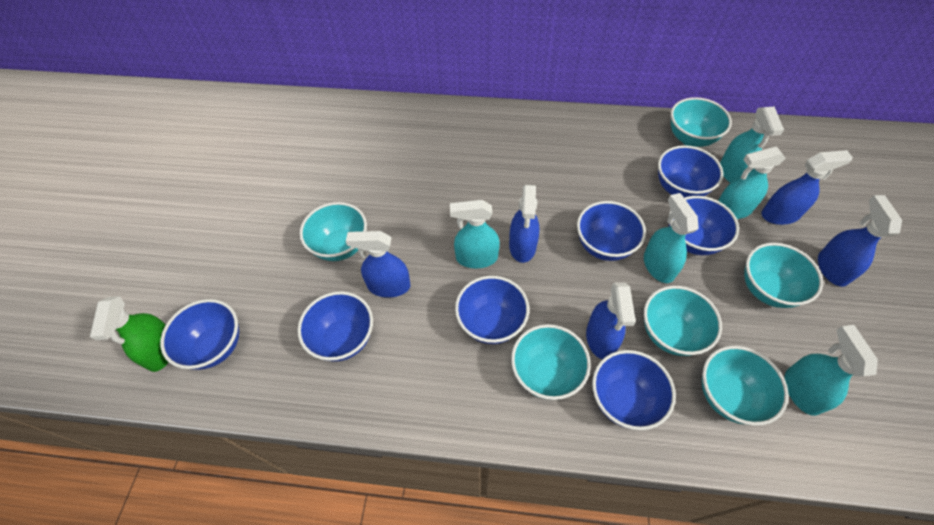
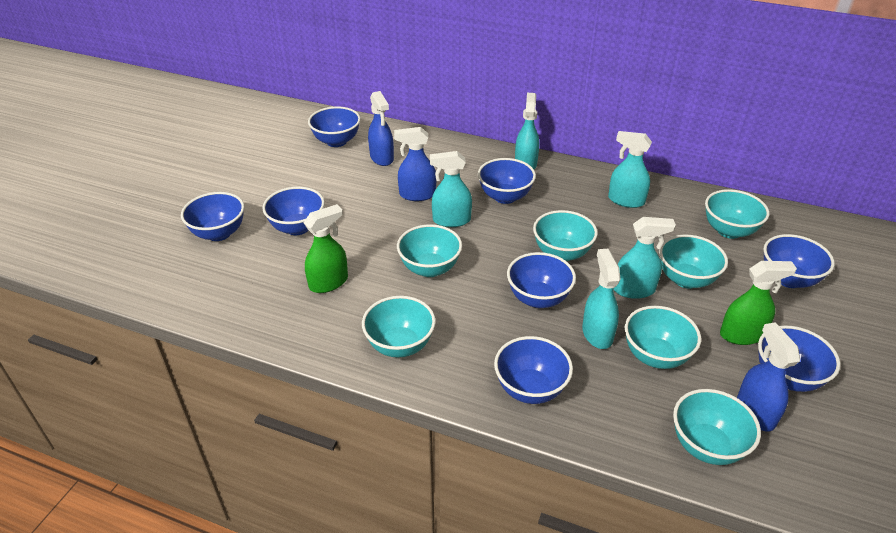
blue bowl: 7 -> 8
blue spray bottle: 5 -> 3
green spray bottle: 1 -> 2
turquoise bowl: 6 -> 7

